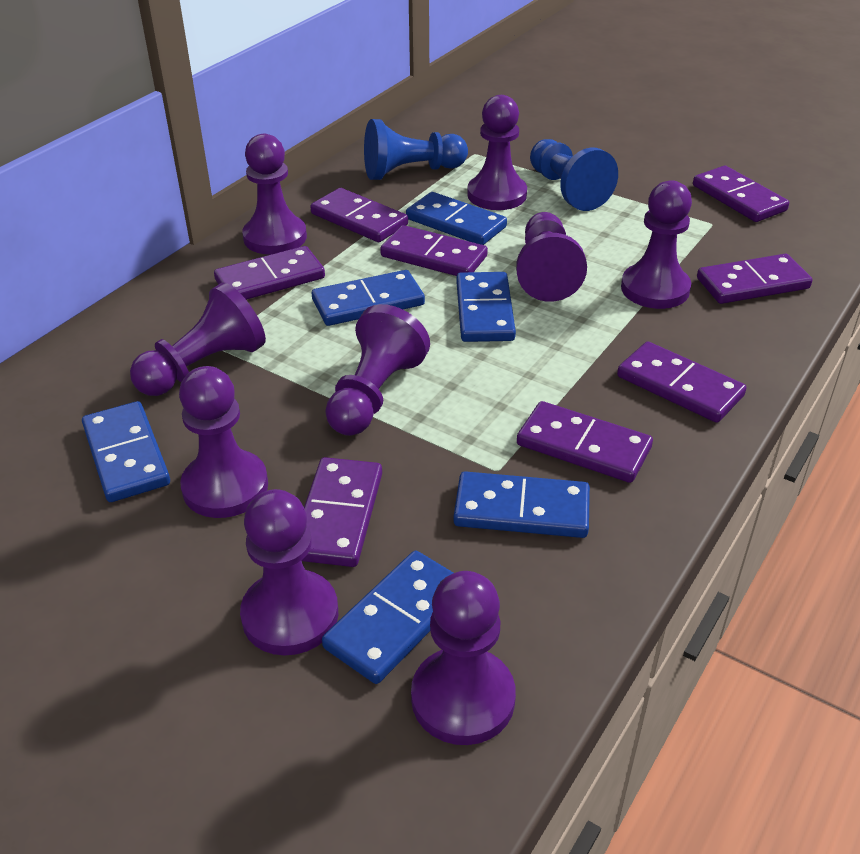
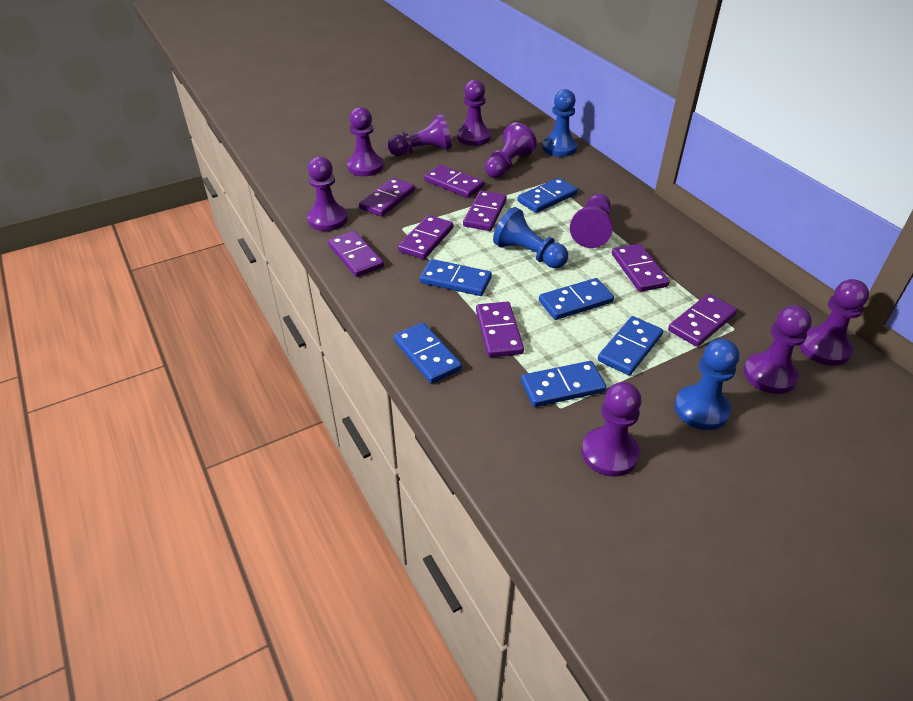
blue pawn: 2 -> 3

